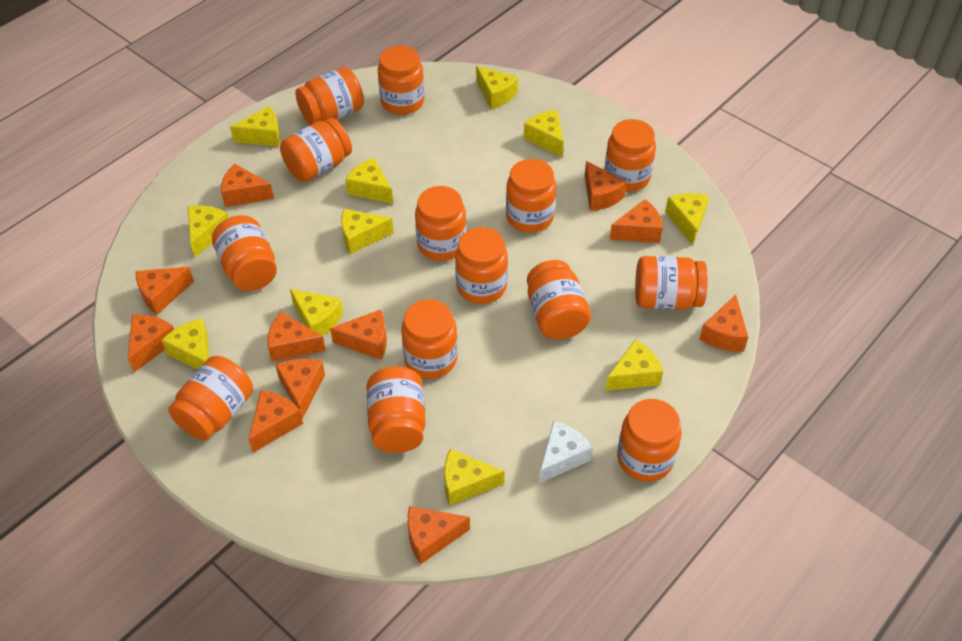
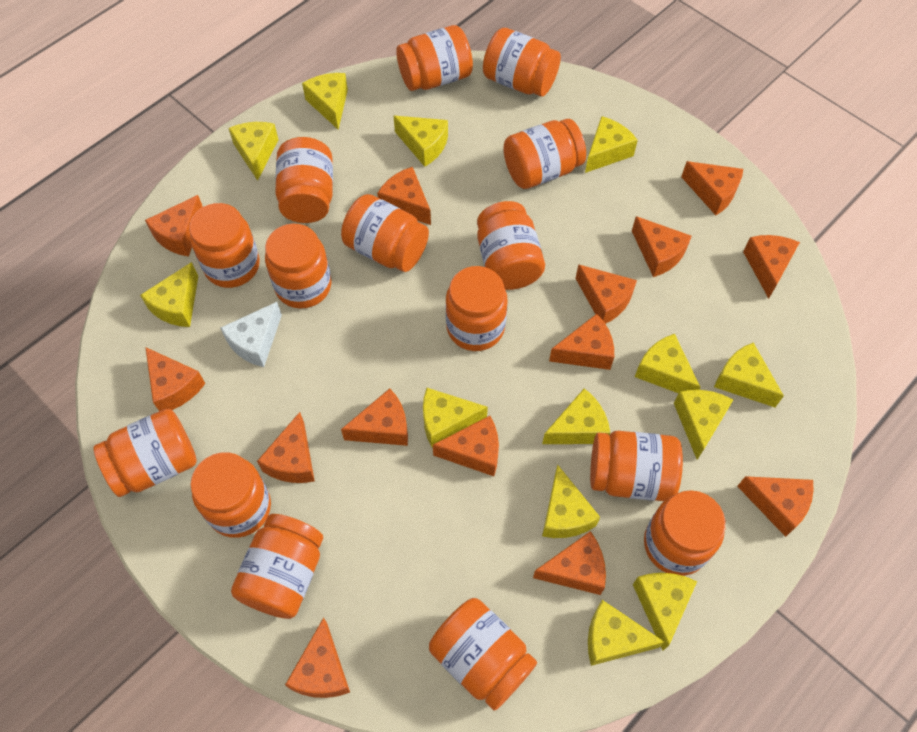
orange cheese: 11 -> 14
orange jar: 14 -> 15
yellow cheese: 11 -> 13

